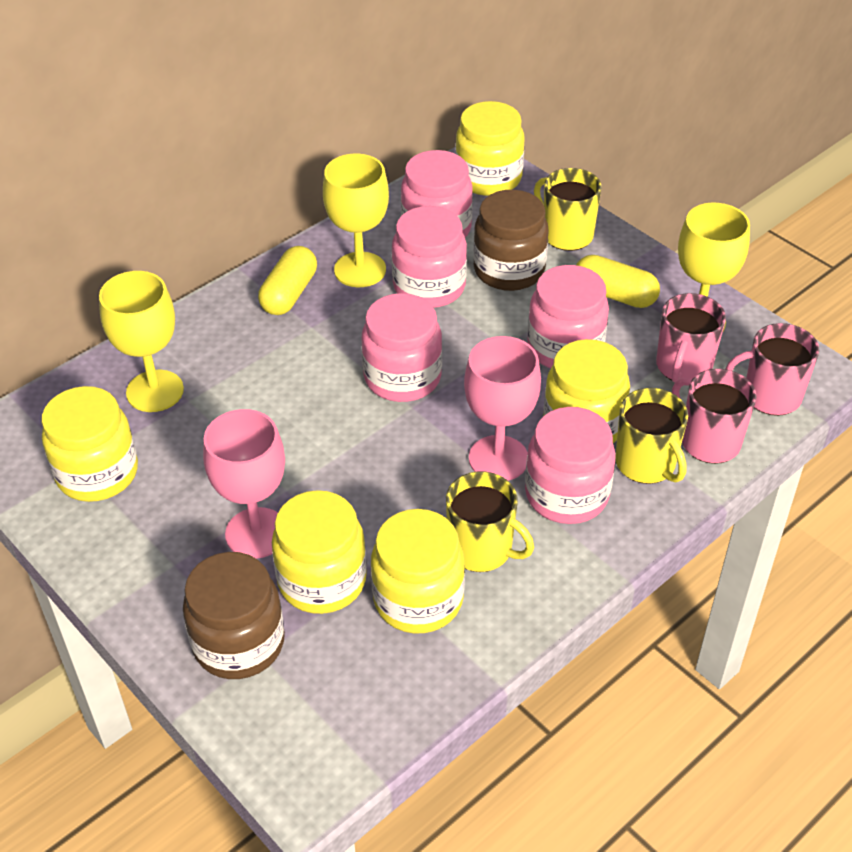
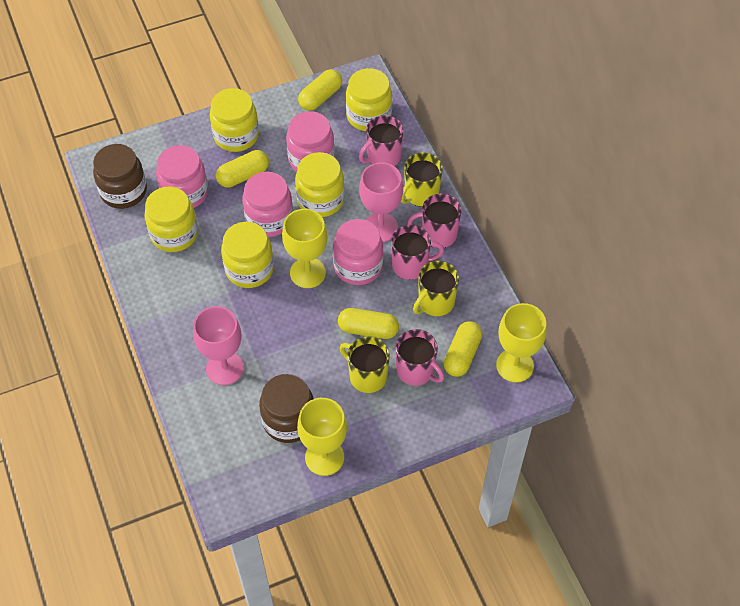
pink jar: 5 -> 4
pink mug: 3 -> 4
yellow capsule: 2 -> 4

